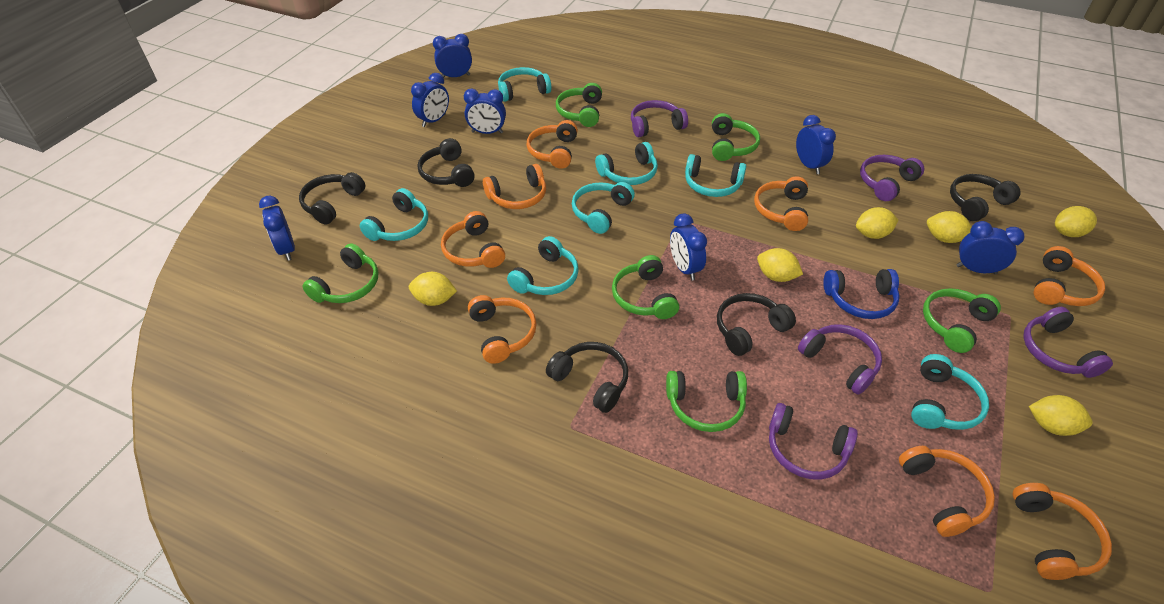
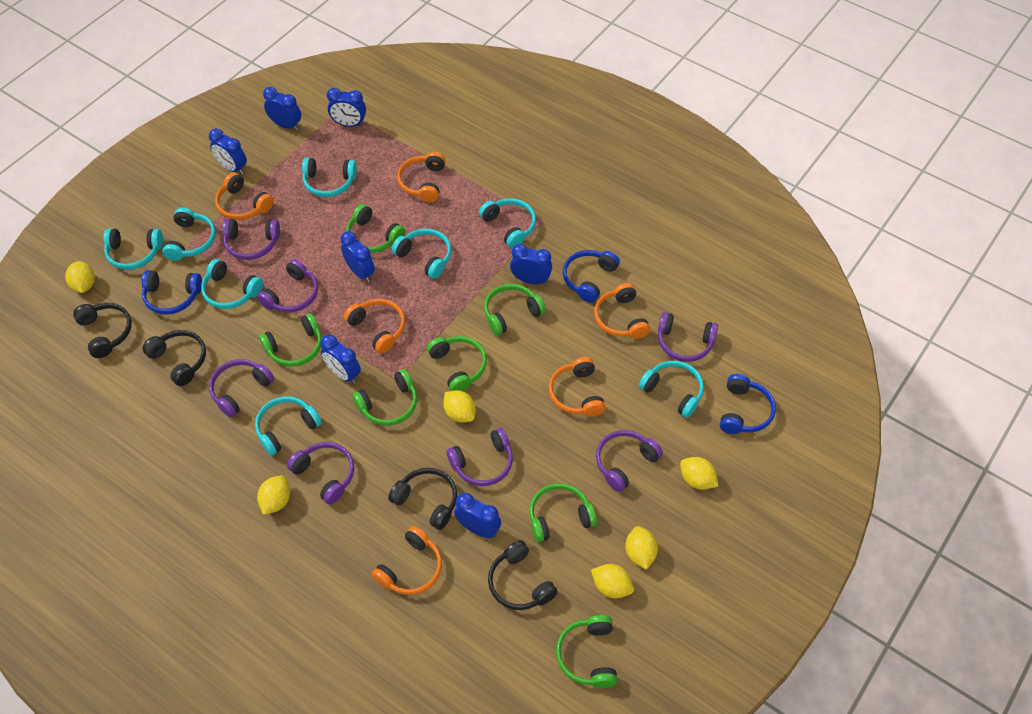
black headphones: 5 -> 4
blue headphones: 1 -> 3
green headphones: 6 -> 7
orange headphones: 8 -> 6
purple headphones: 5 -> 7
turquoise headphones: 7 -> 8

